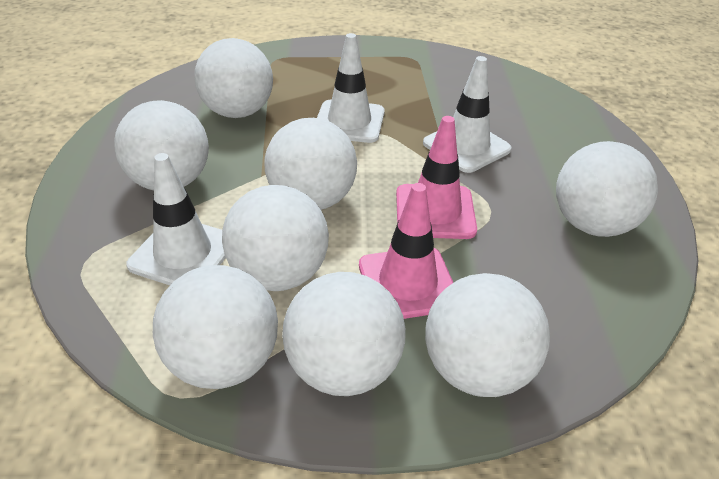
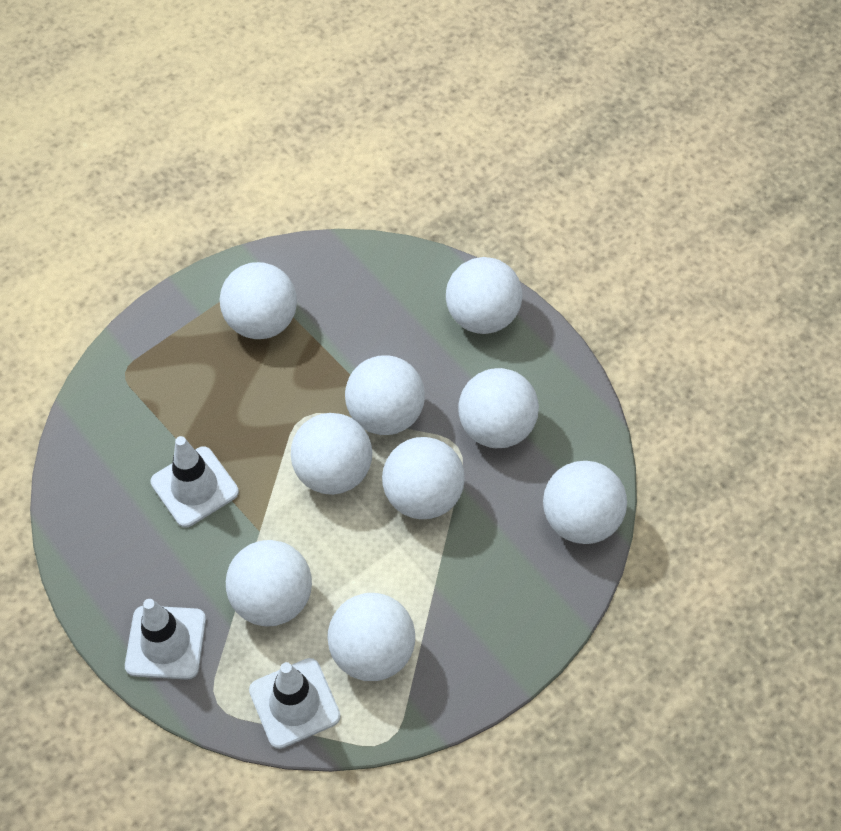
pink traffic cone: 2 -> 0
white ball: 8 -> 9

